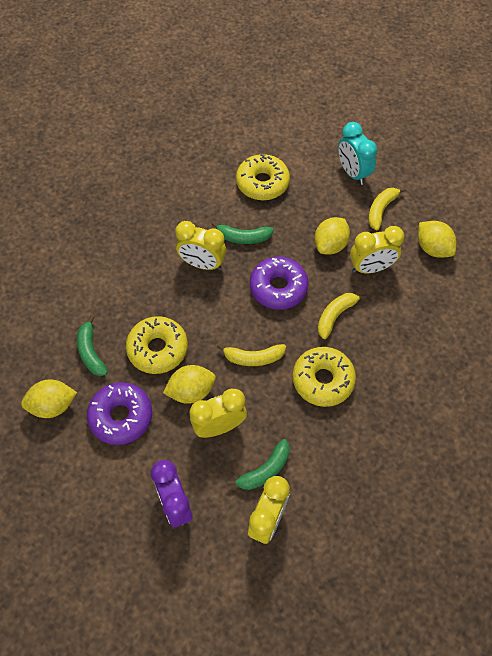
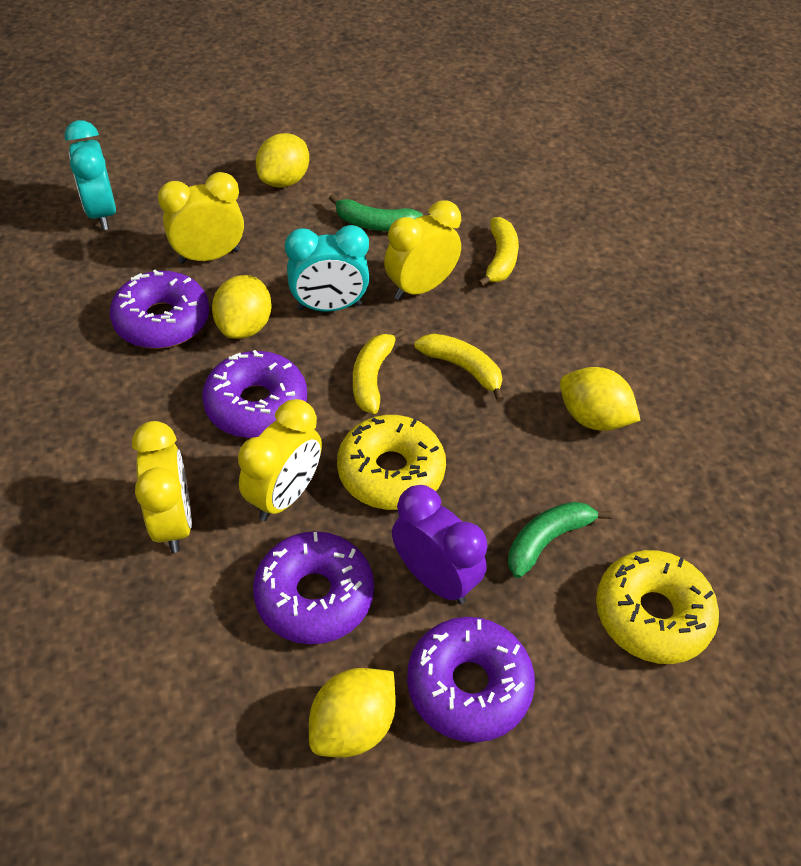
green banana: 3 -> 2
purple donut: 2 -> 4
turquoise clock: 1 -> 2
yellow donut: 3 -> 2

